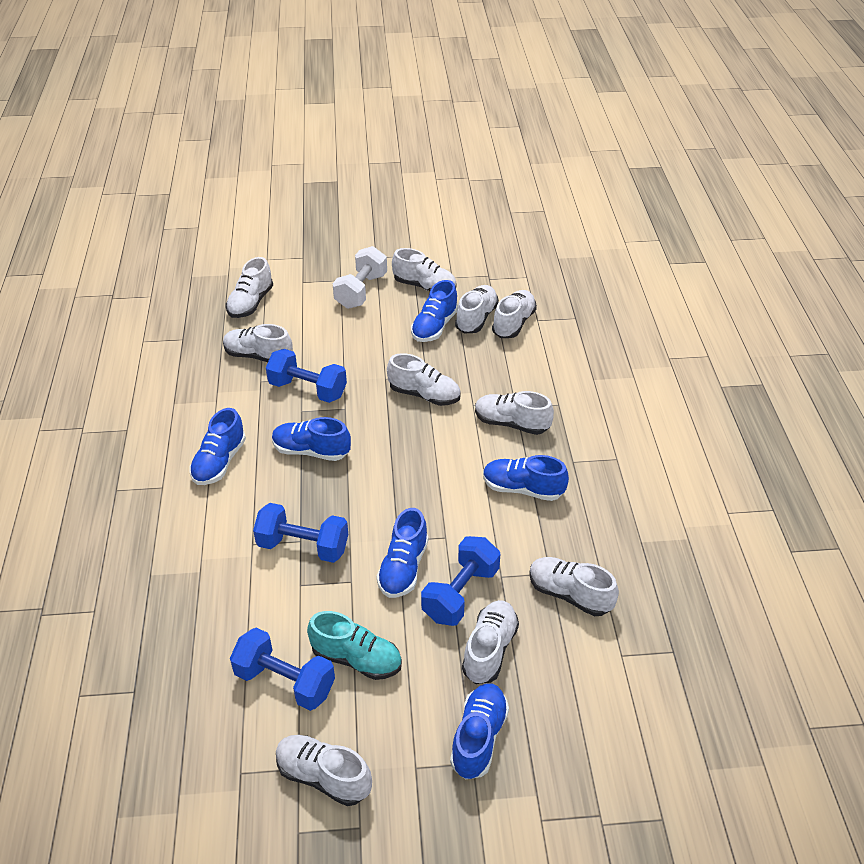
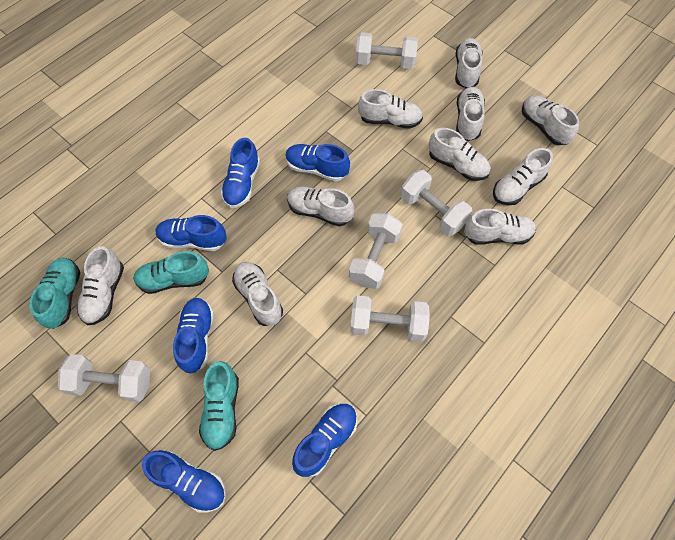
blue dumbbell: 4 -> 0
turquoise shoe: 1 -> 3
white dumbbell: 1 -> 5

